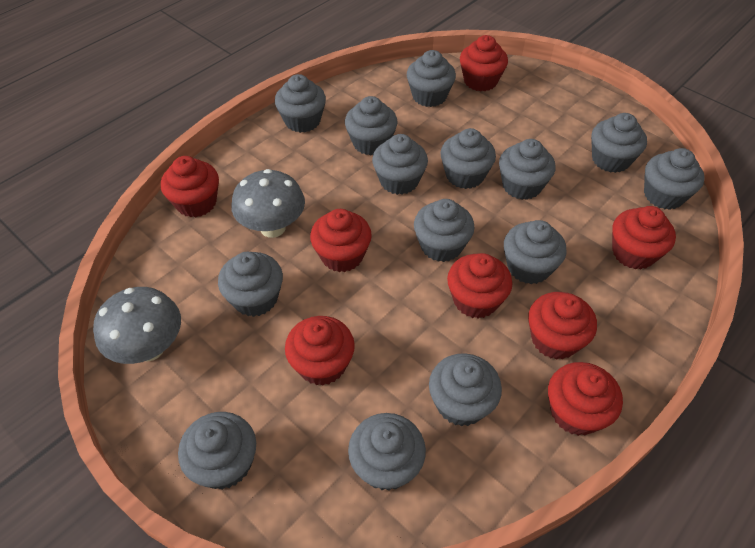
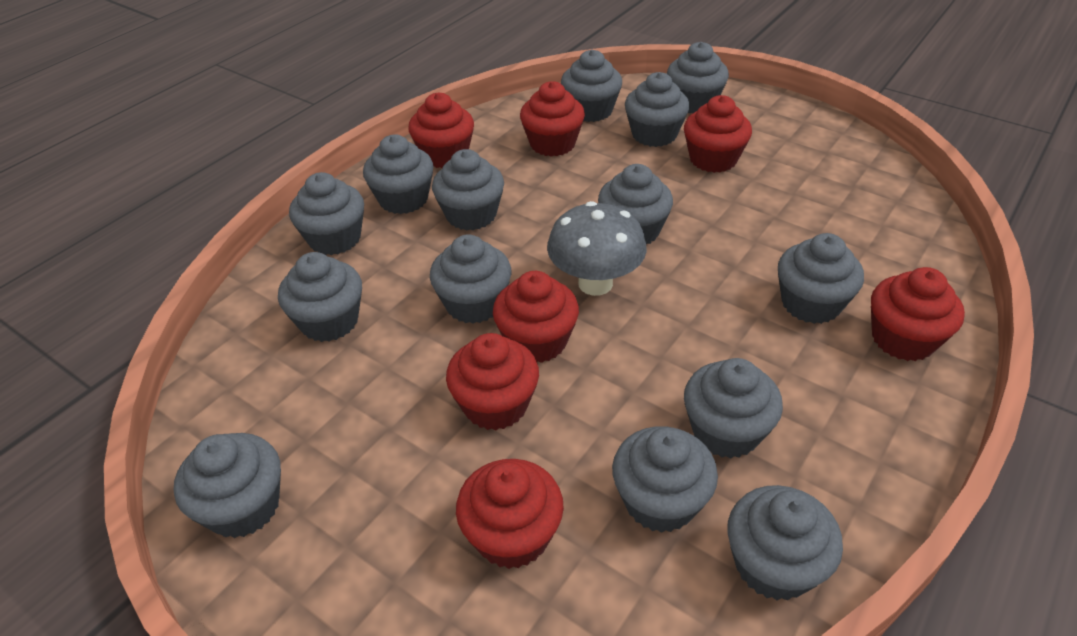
grey mushroom: 2 -> 1
red cupcake: 8 -> 7

